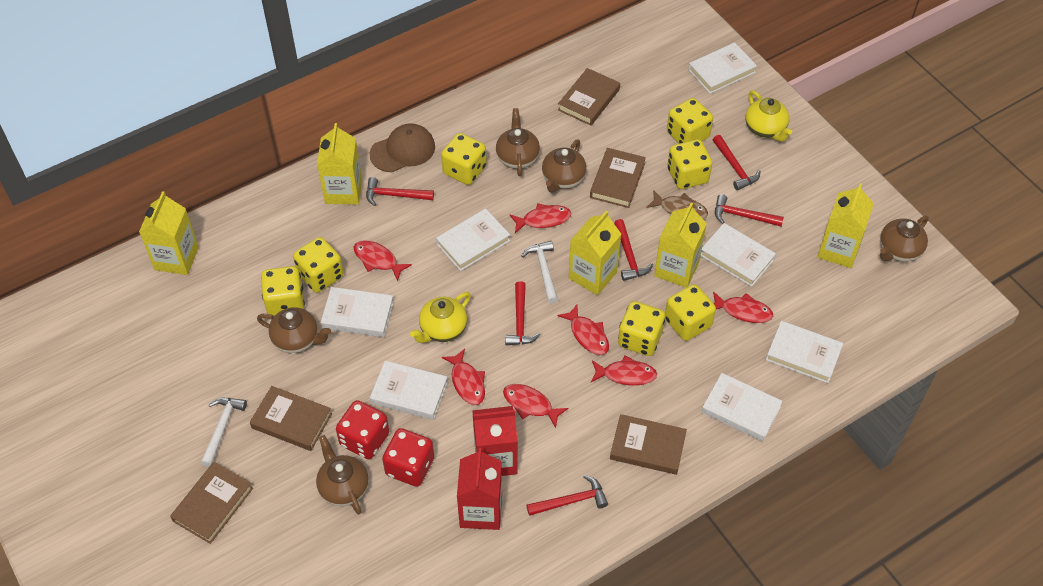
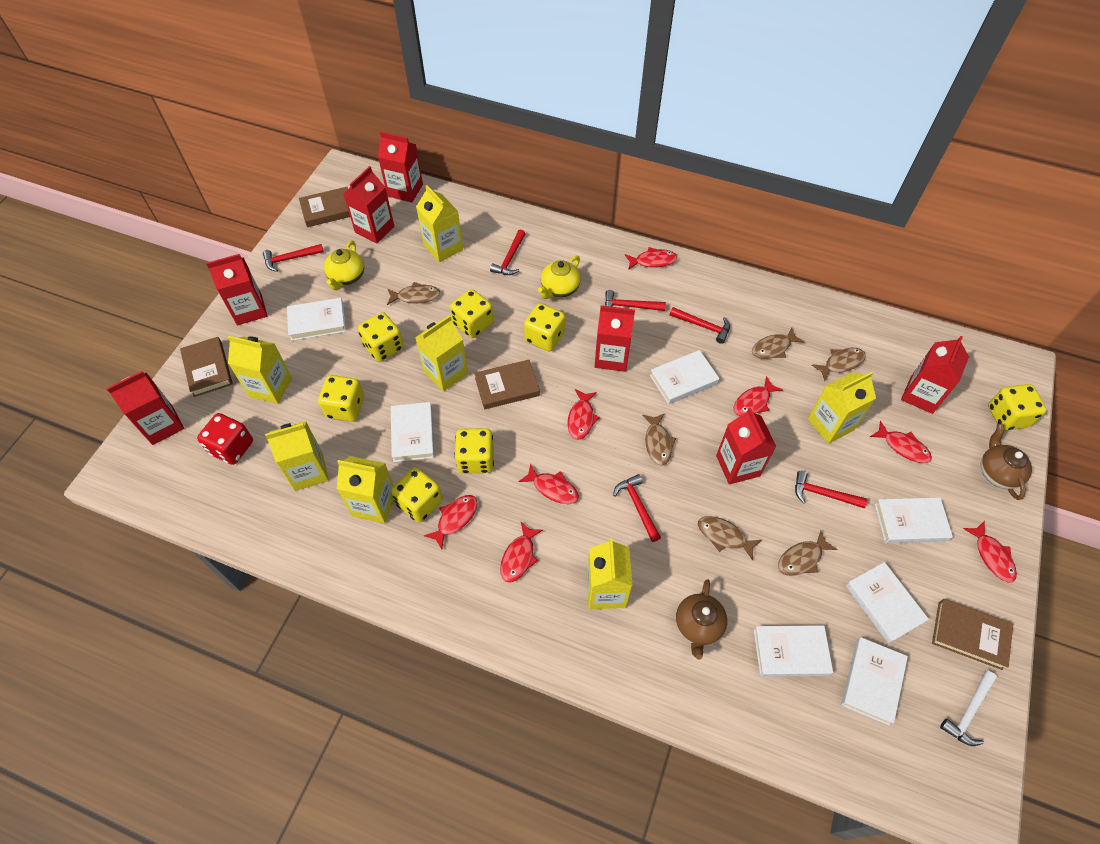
brown book: 5 -> 4
brown cap: 1 -> 0
brown fish: 1 -> 6
brown teapot: 5 -> 2
red carton: 2 -> 7
red dice: 2 -> 1
red fish: 7 -> 8
white hammer: 2 -> 1
yellow carton: 5 -> 7

